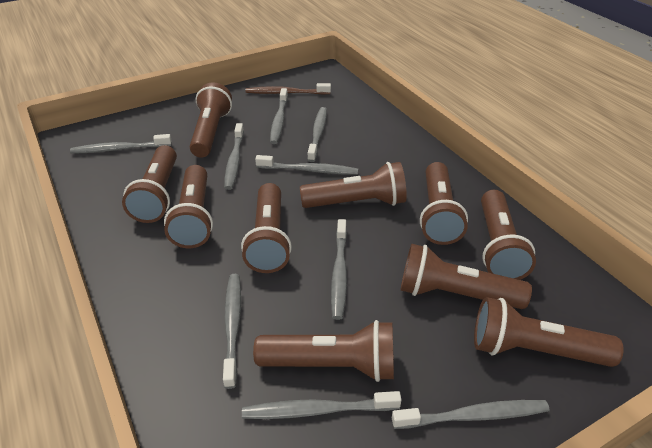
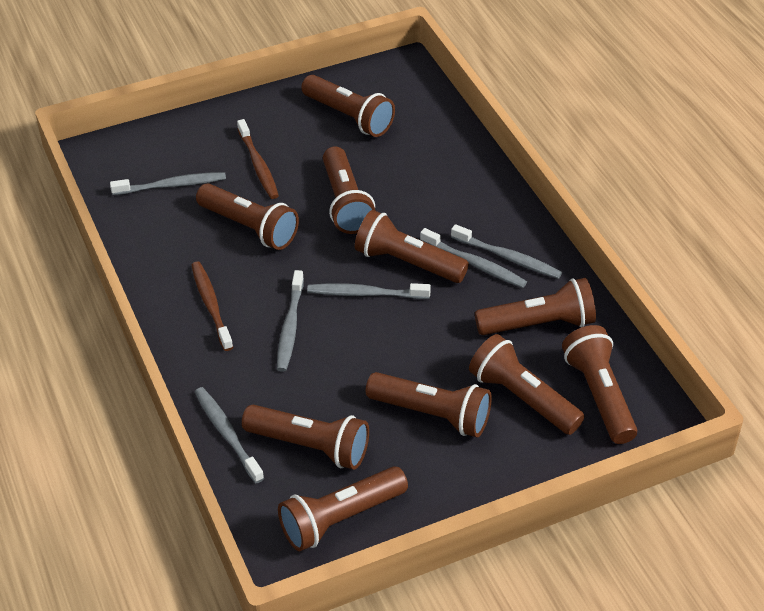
brown toothbrush: 1 -> 2
grey toothbrush: 9 -> 6

